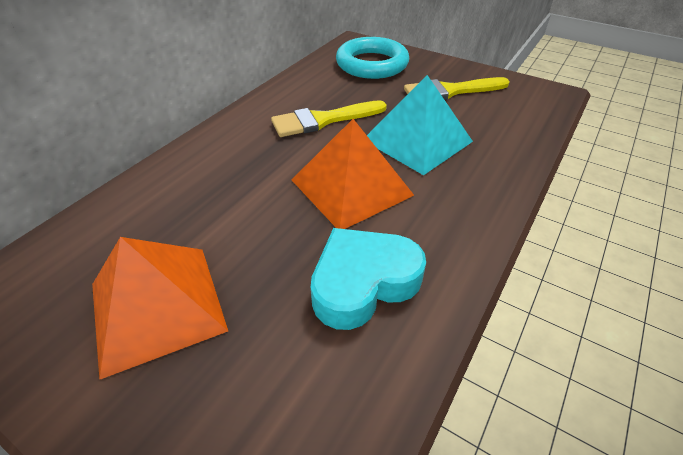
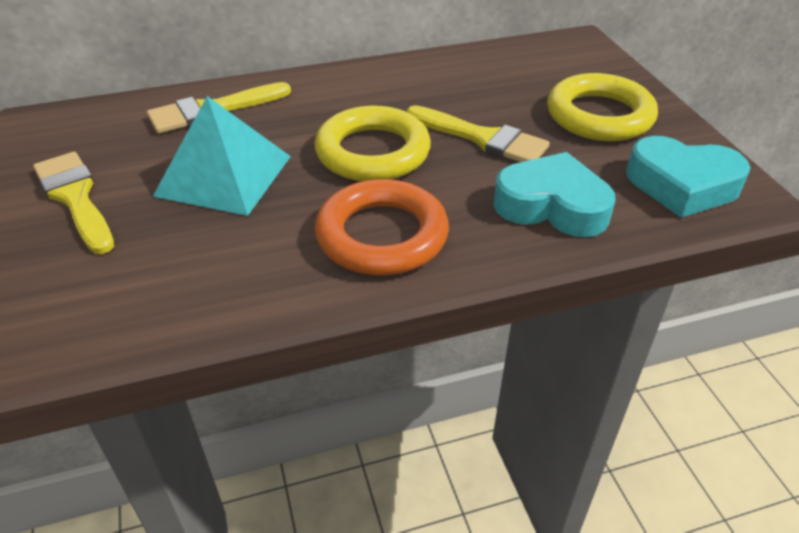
orange pyramid: 2 -> 0
orange ring: 0 -> 1
turquoise heart: 1 -> 2
turquoise ring: 1 -> 0
yellow brush: 2 -> 3
yellow ring: 0 -> 2

